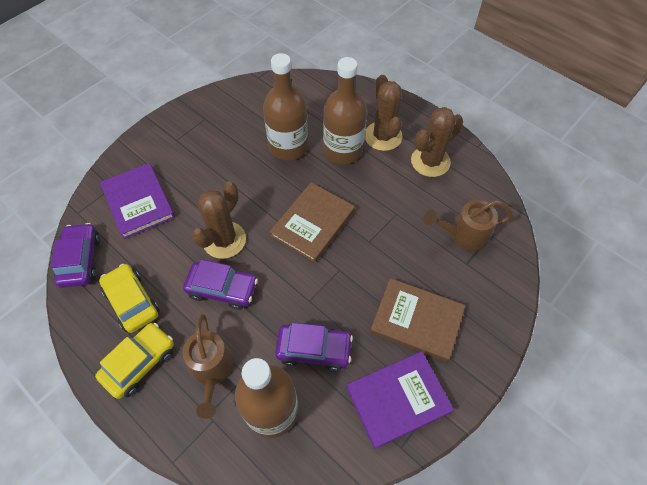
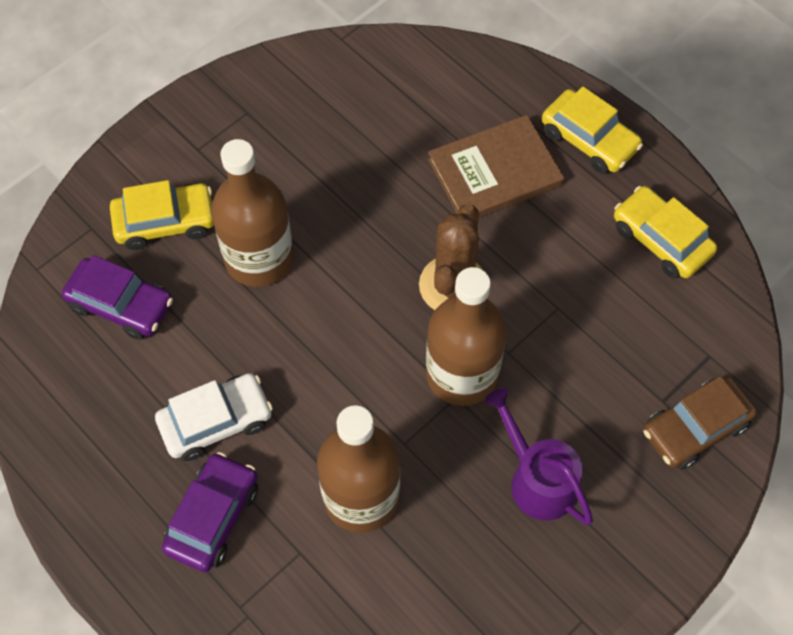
brown book: 2 -> 1
brown cactus: 3 -> 1
brown car: 0 -> 1
brown watering can: 2 -> 0
purple book: 2 -> 0
purple car: 3 -> 2
purple watering can: 0 -> 1
white car: 0 -> 1
yellow car: 2 -> 3

